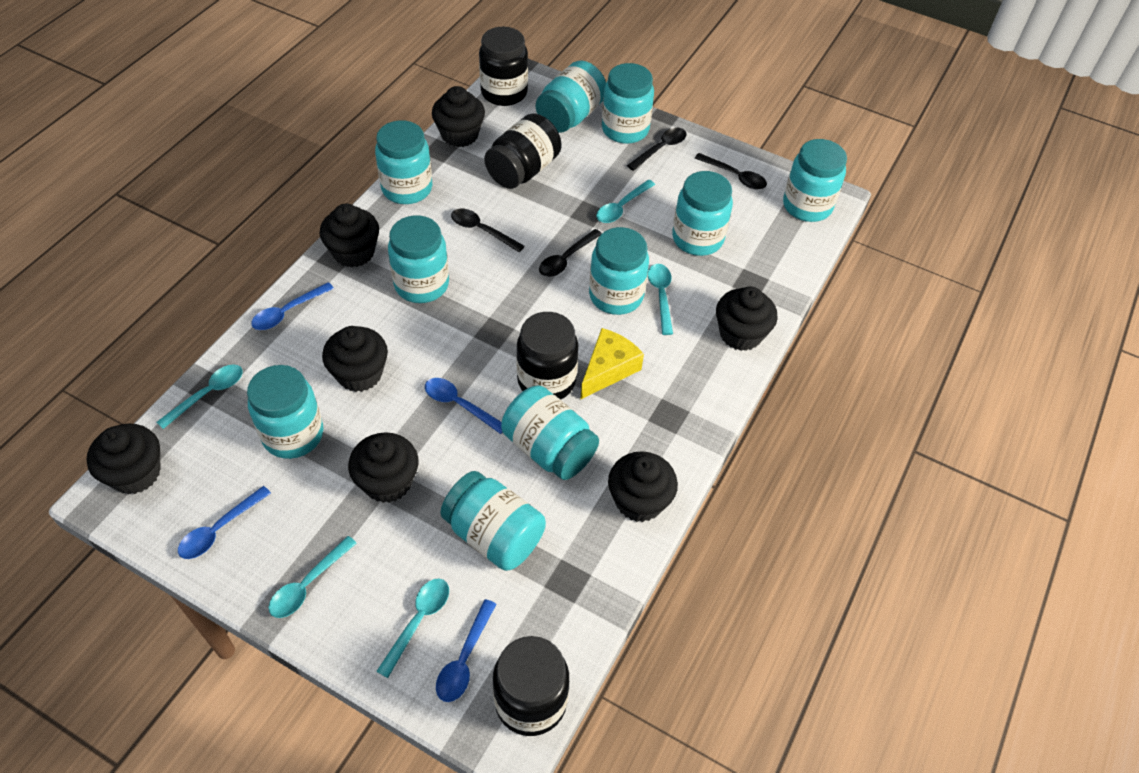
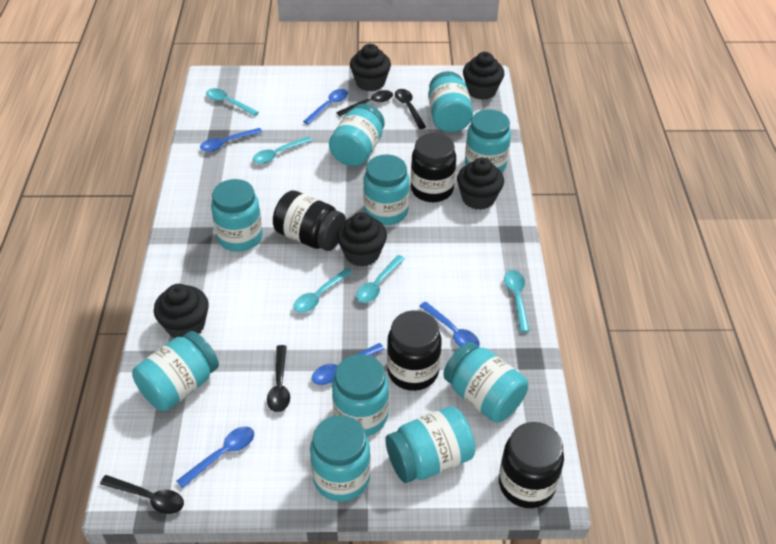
black cupcake: 7 -> 5
blue spoon: 4 -> 5
yellow cheese: 1 -> 0

